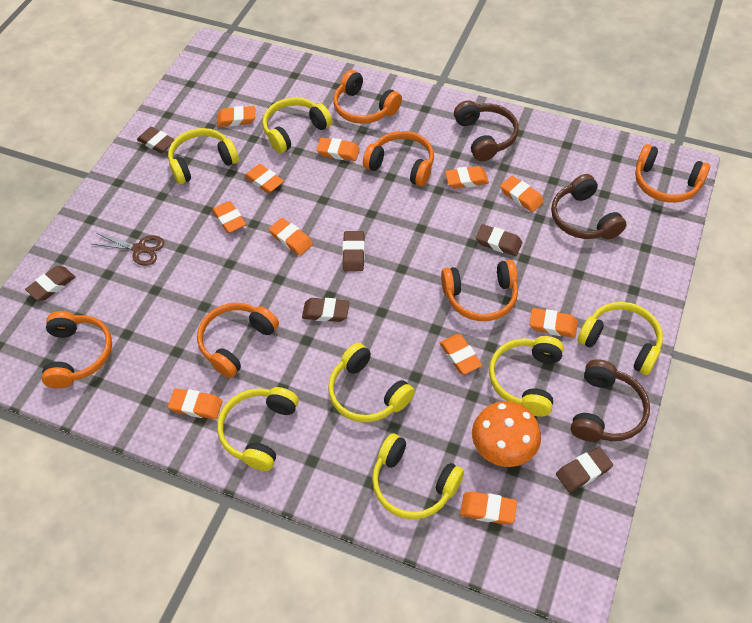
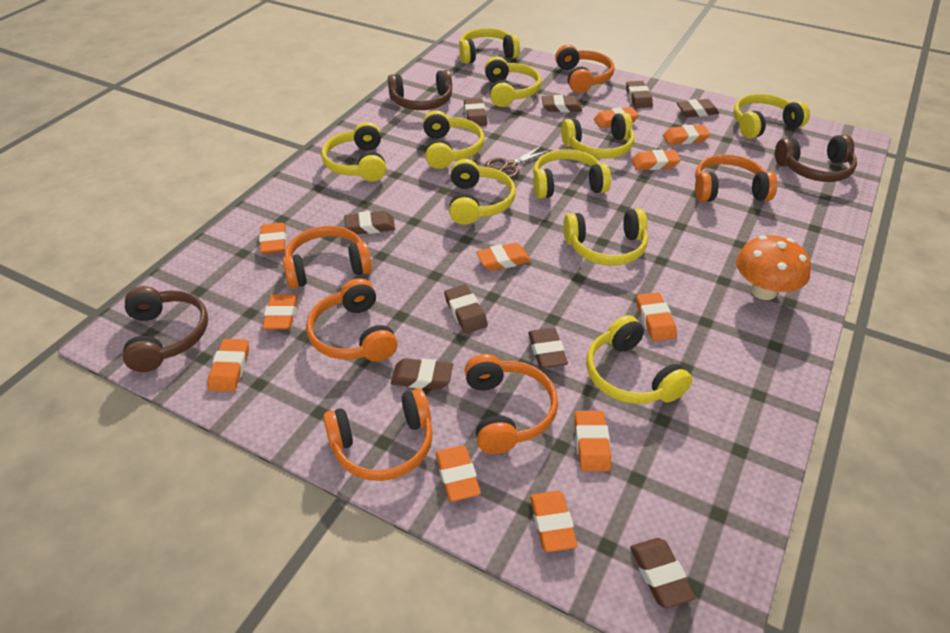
brown eraser: 6 -> 9
yellow headphones: 7 -> 10

